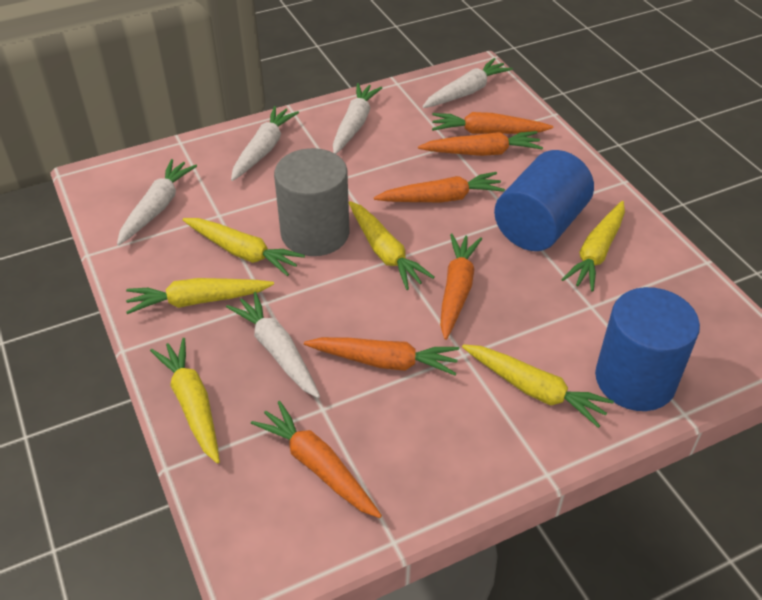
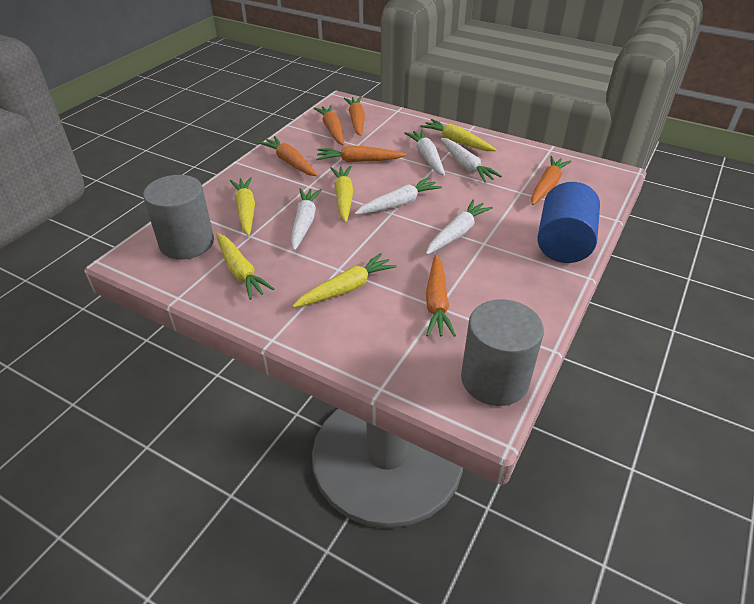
blue cylinder: 2 -> 1
grey cylinder: 1 -> 2
yellow carrot: 6 -> 5

